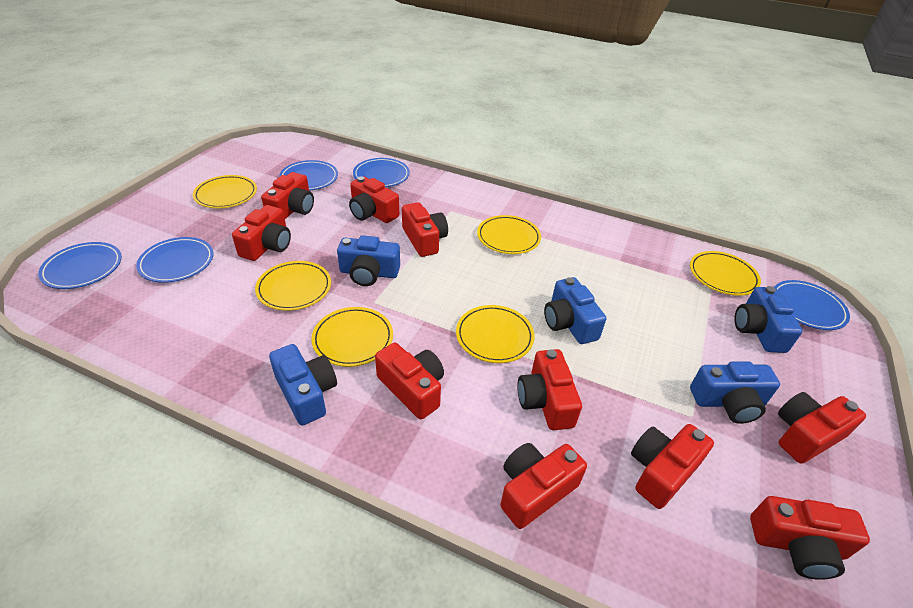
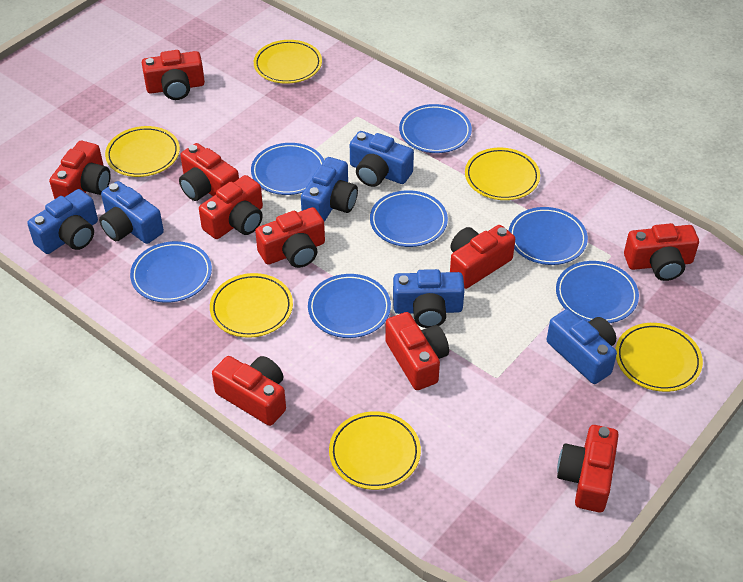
blue camera: 5 -> 6
blue plate: 5 -> 7

